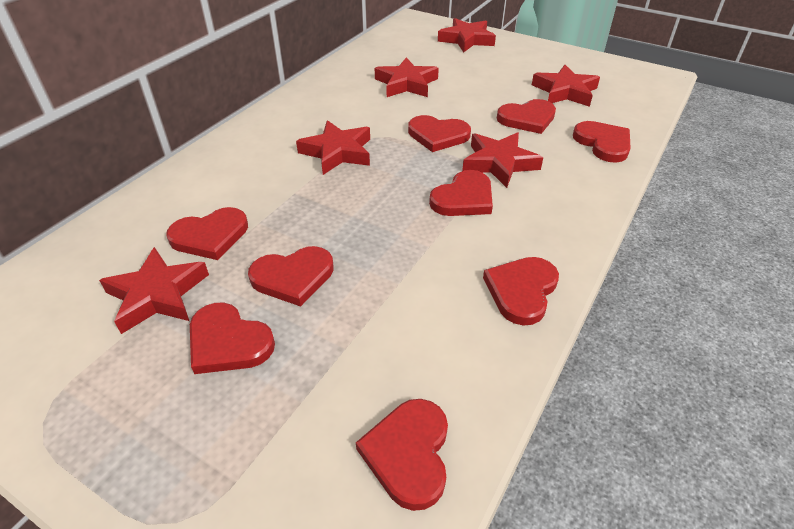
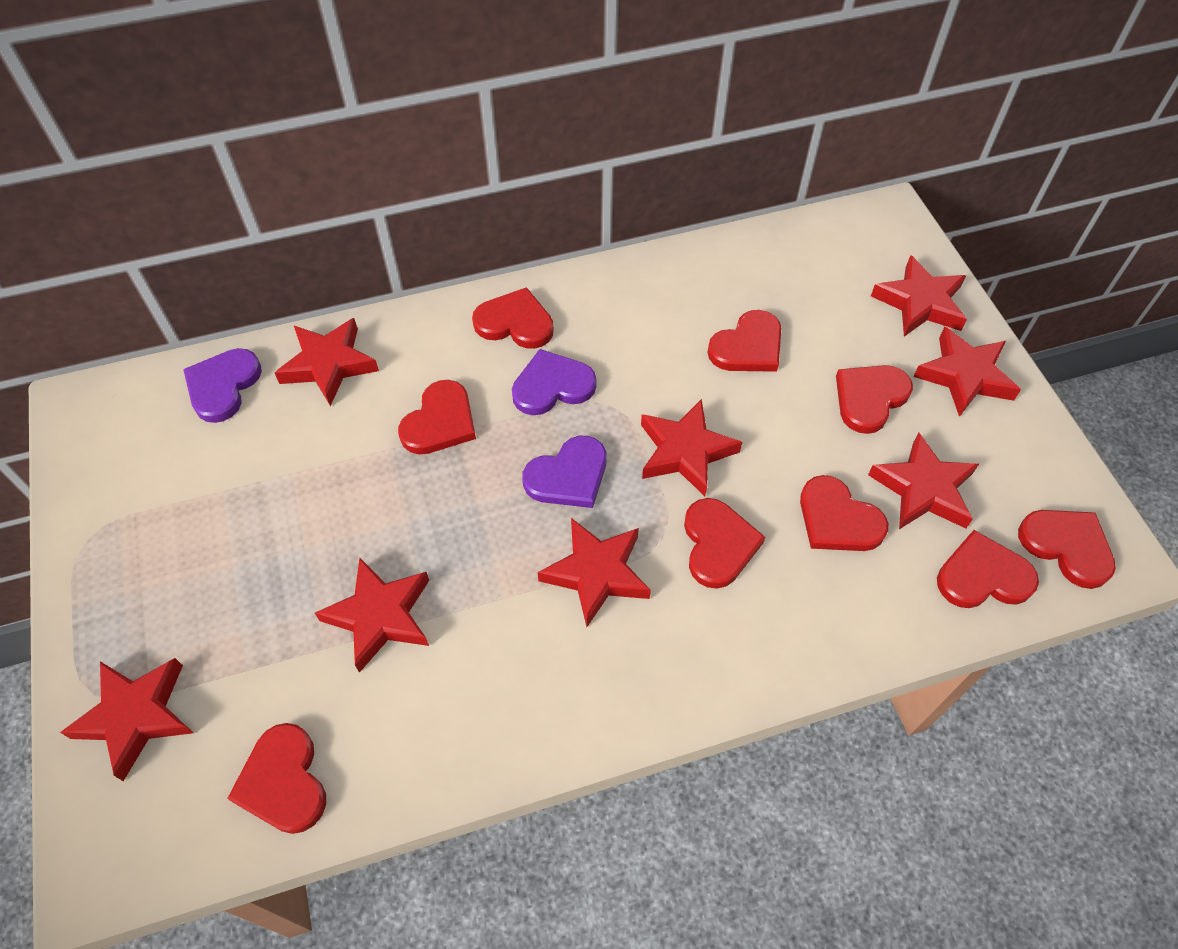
purple heart: 0 -> 3
red star: 6 -> 8

